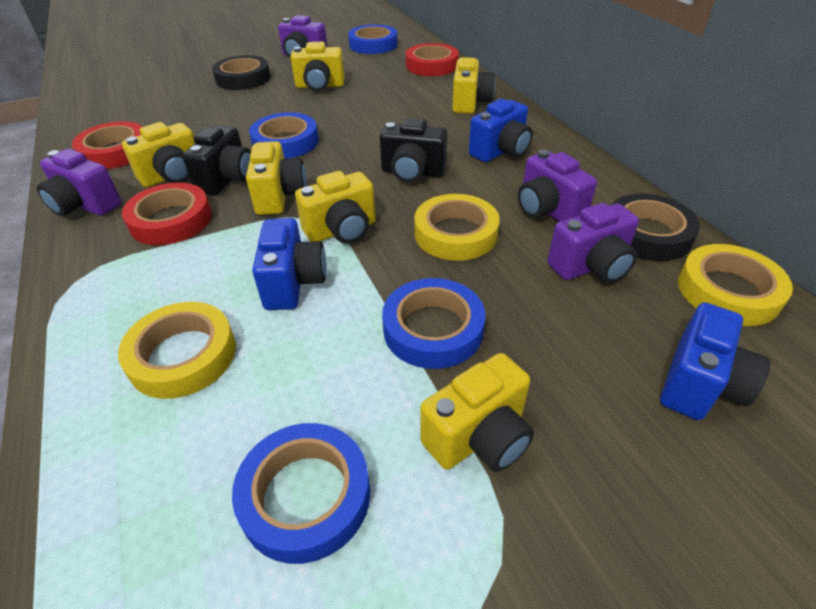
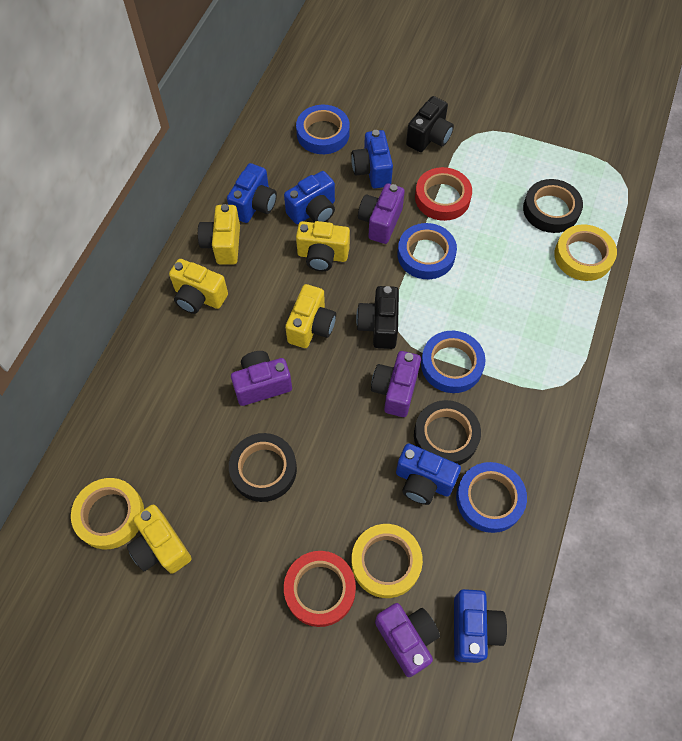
black tape: 2 -> 3
blue camera: 3 -> 5
red tape: 3 -> 2
yellow camera: 6 -> 5

